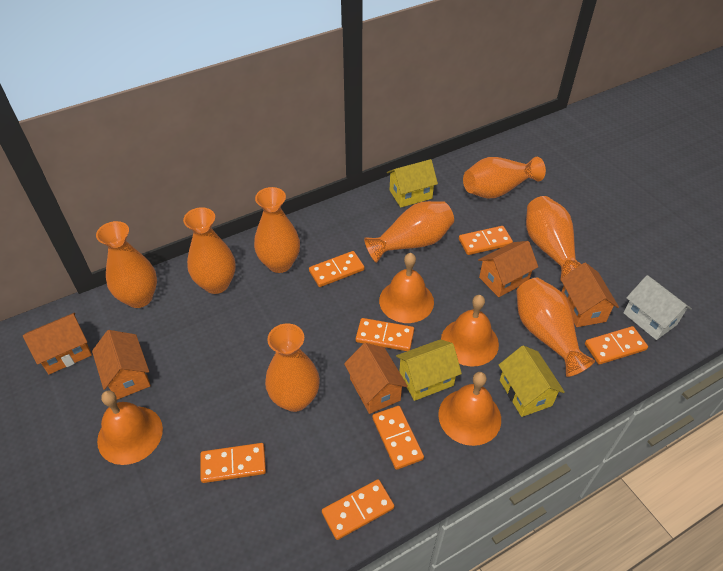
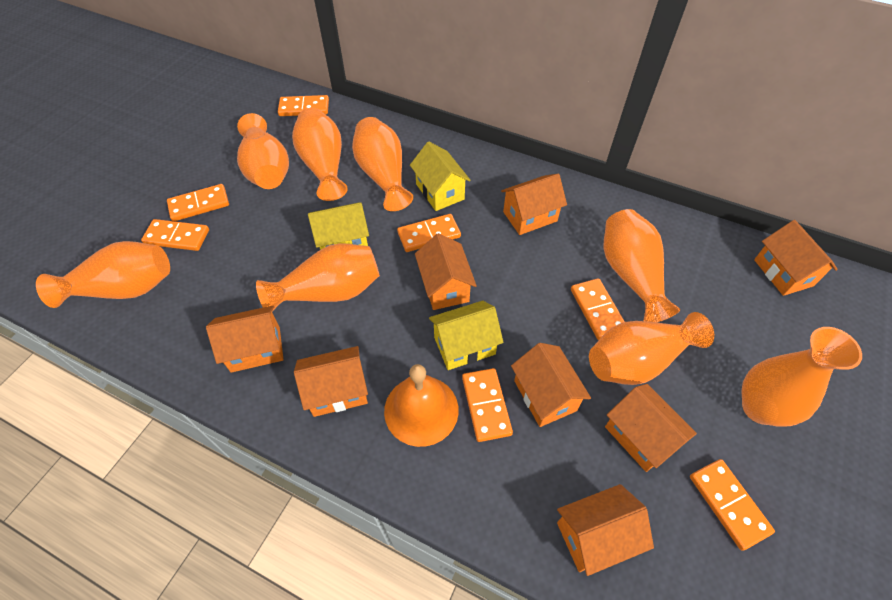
orange bell: 4 -> 1
orange house: 5 -> 8
white house: 1 -> 0

